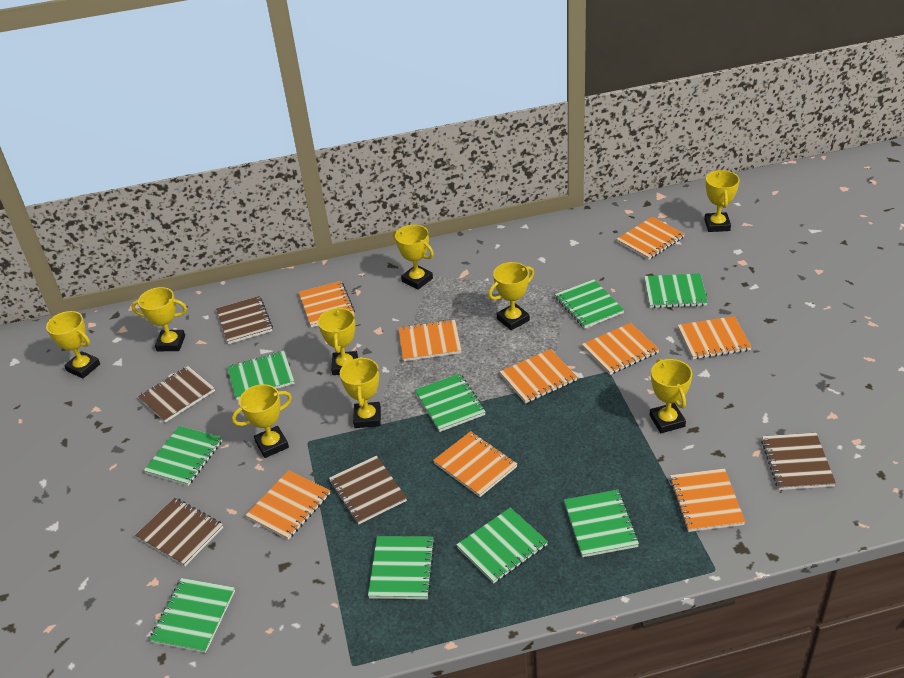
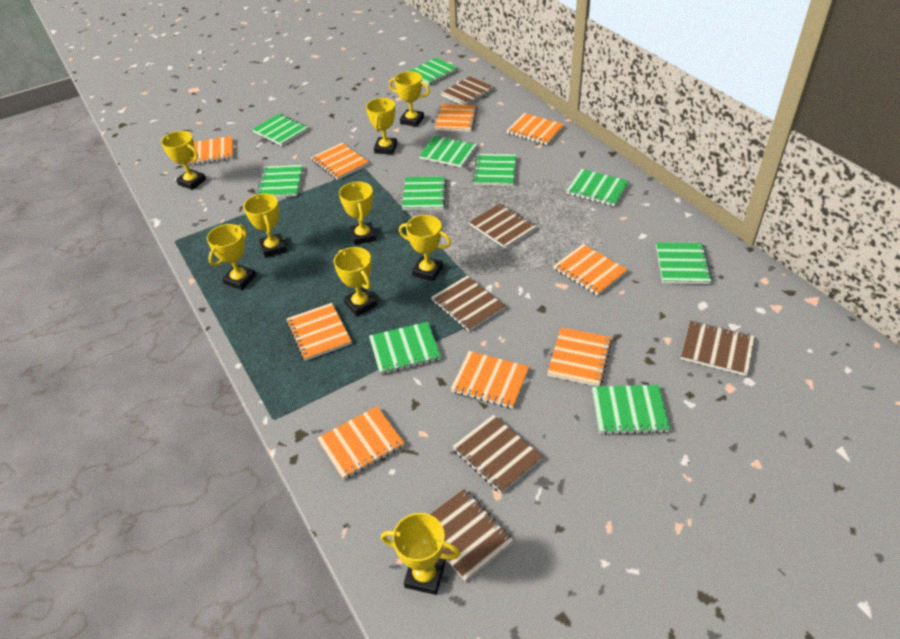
brown notebook: 5 -> 6
green notebook: 9 -> 10

